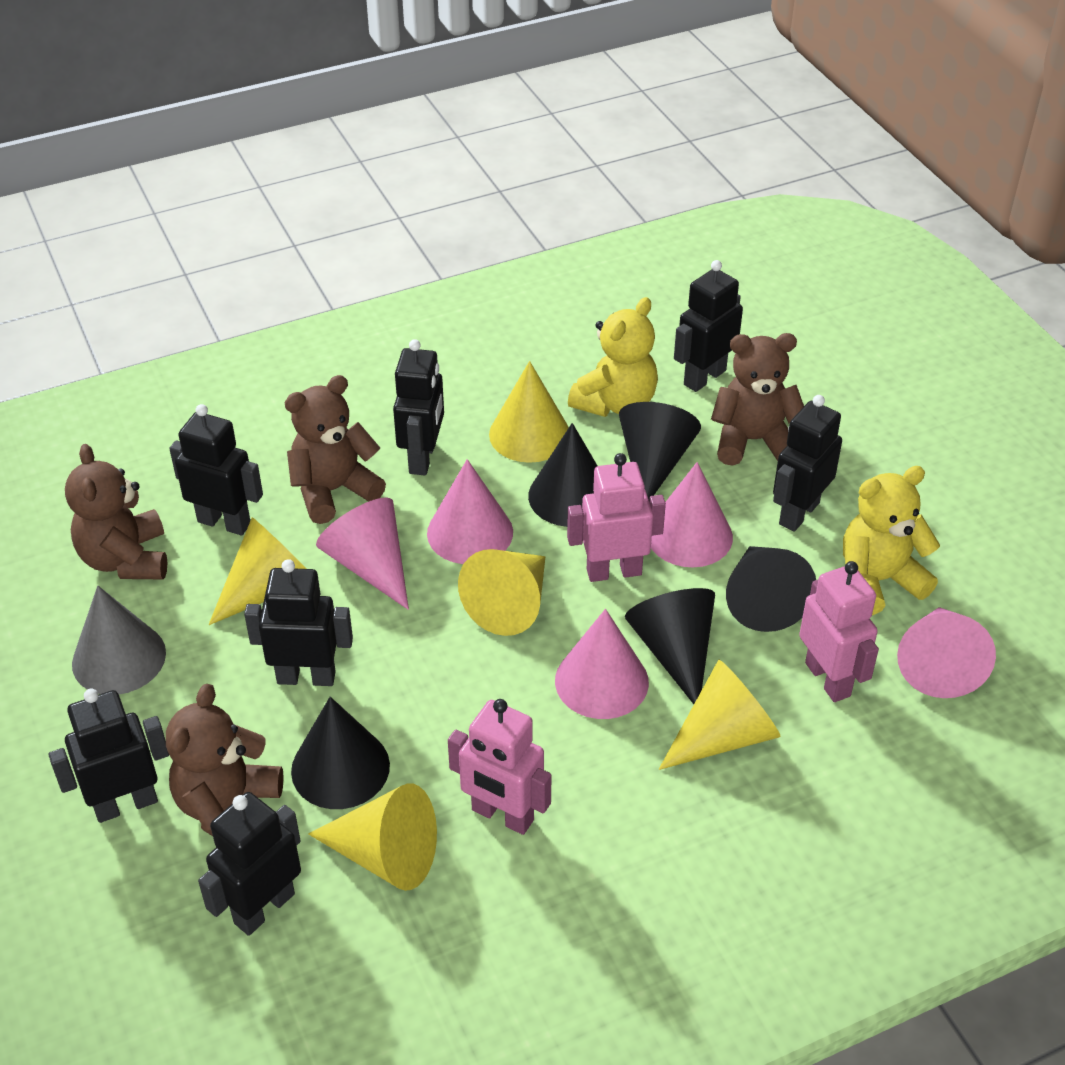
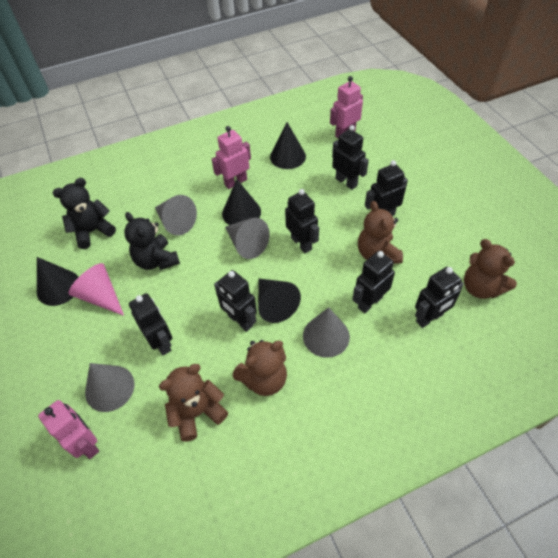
black cone: 5 -> 4
black teddy bear: 0 -> 2
grey cone: 1 -> 4
pink cone: 5 -> 1
yellow cone: 5 -> 0
yellow teddy bear: 2 -> 0

